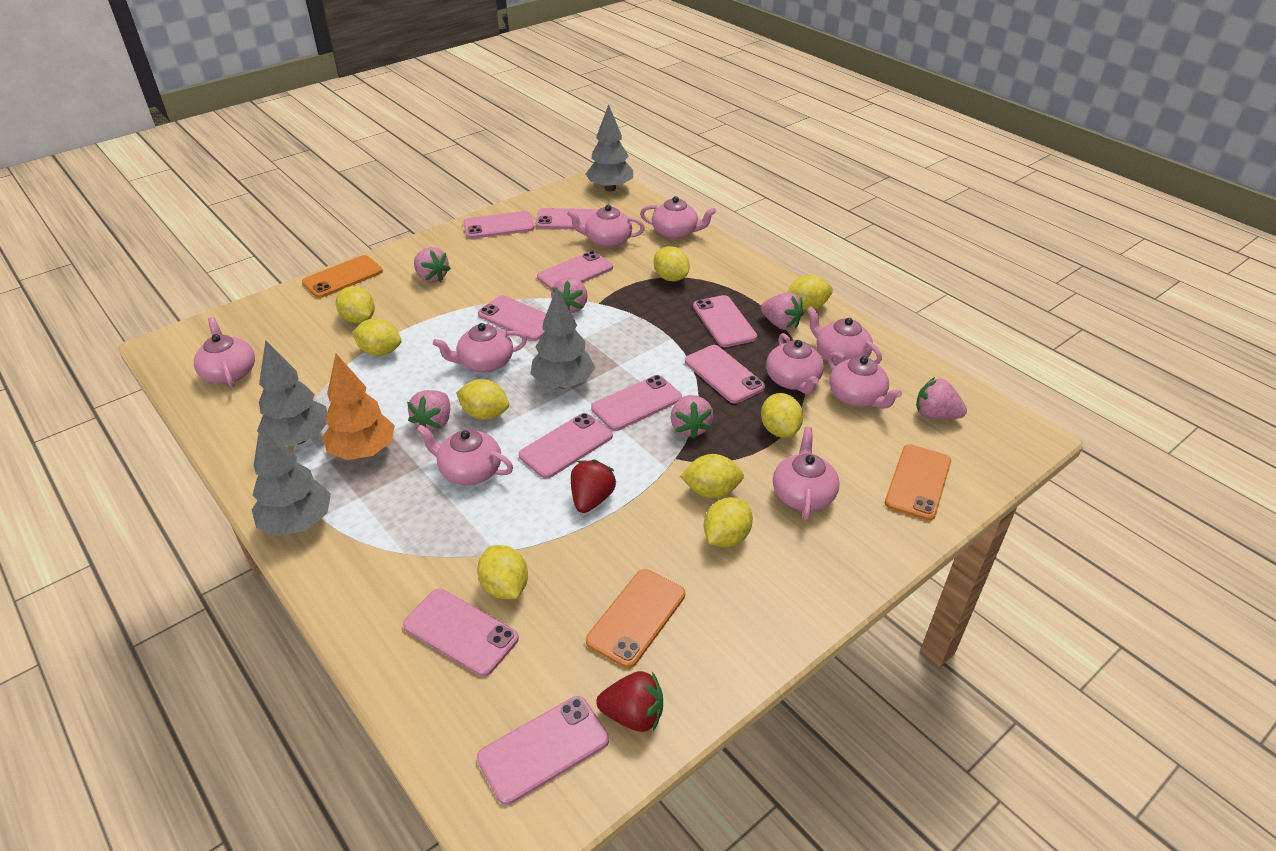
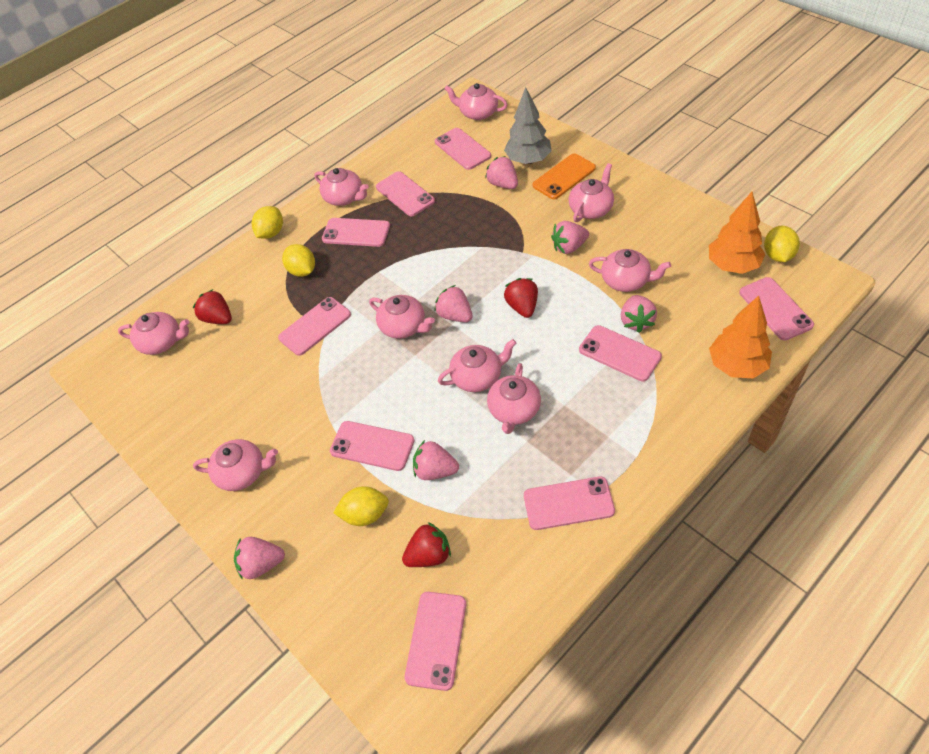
grey tree: 4 -> 1
orange phone: 3 -> 1
orange tree: 1 -> 2
pink phone: 10 -> 9
red strawberry: 2 -> 3
yellow lemon: 9 -> 4

